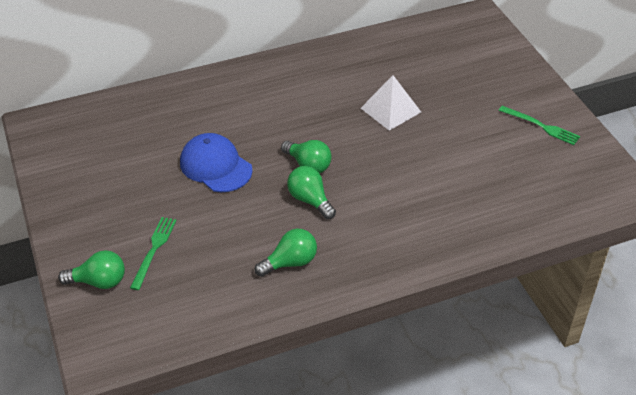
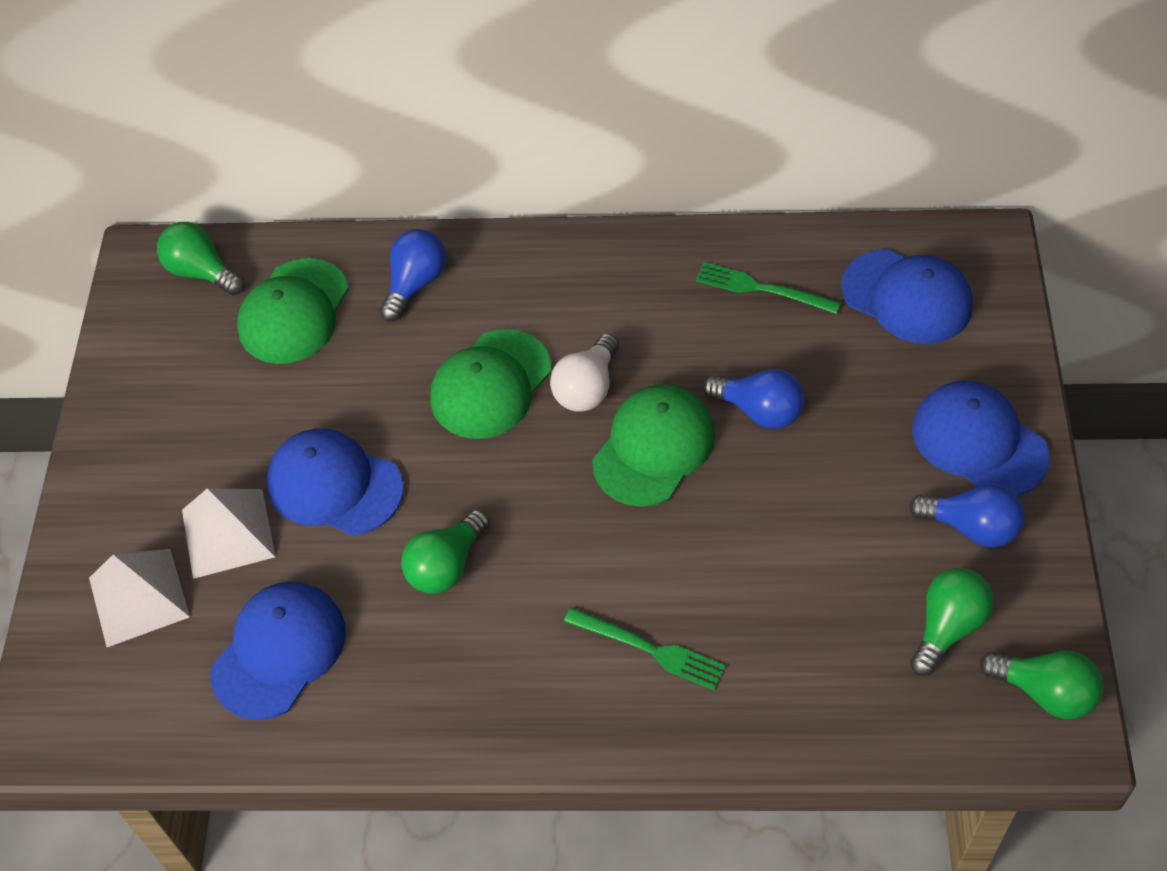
blue cap: 1 -> 4
blue light bulb: 0 -> 3
green cap: 0 -> 3
white light bulb: 0 -> 1
white pyramid: 1 -> 2

